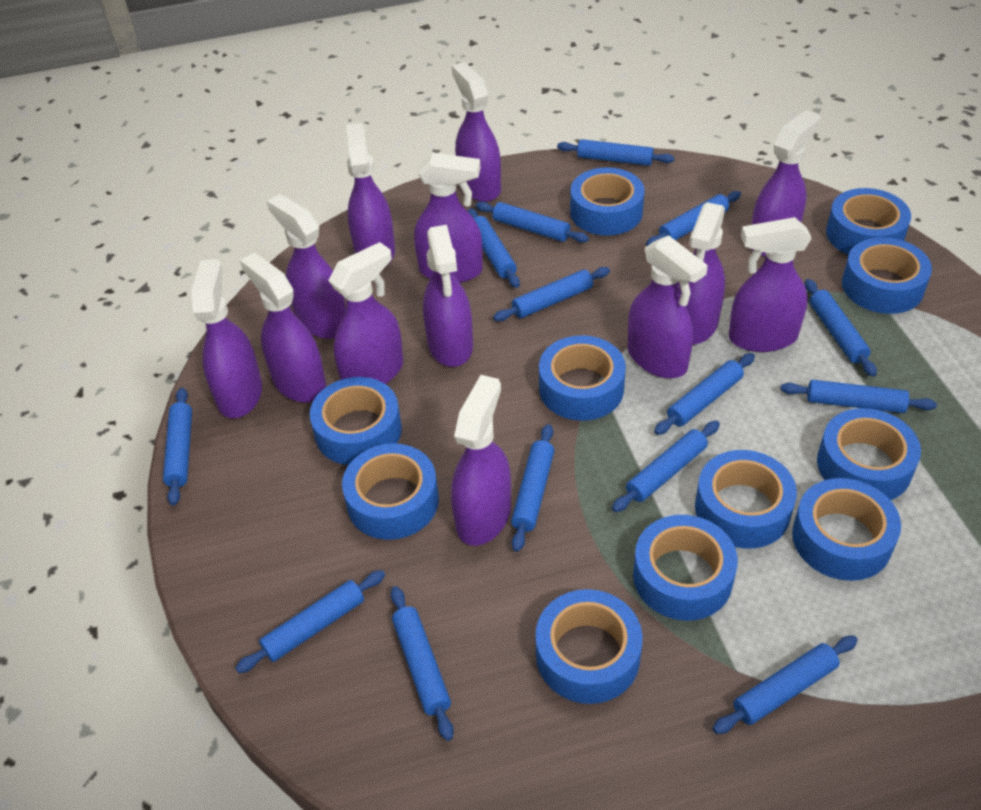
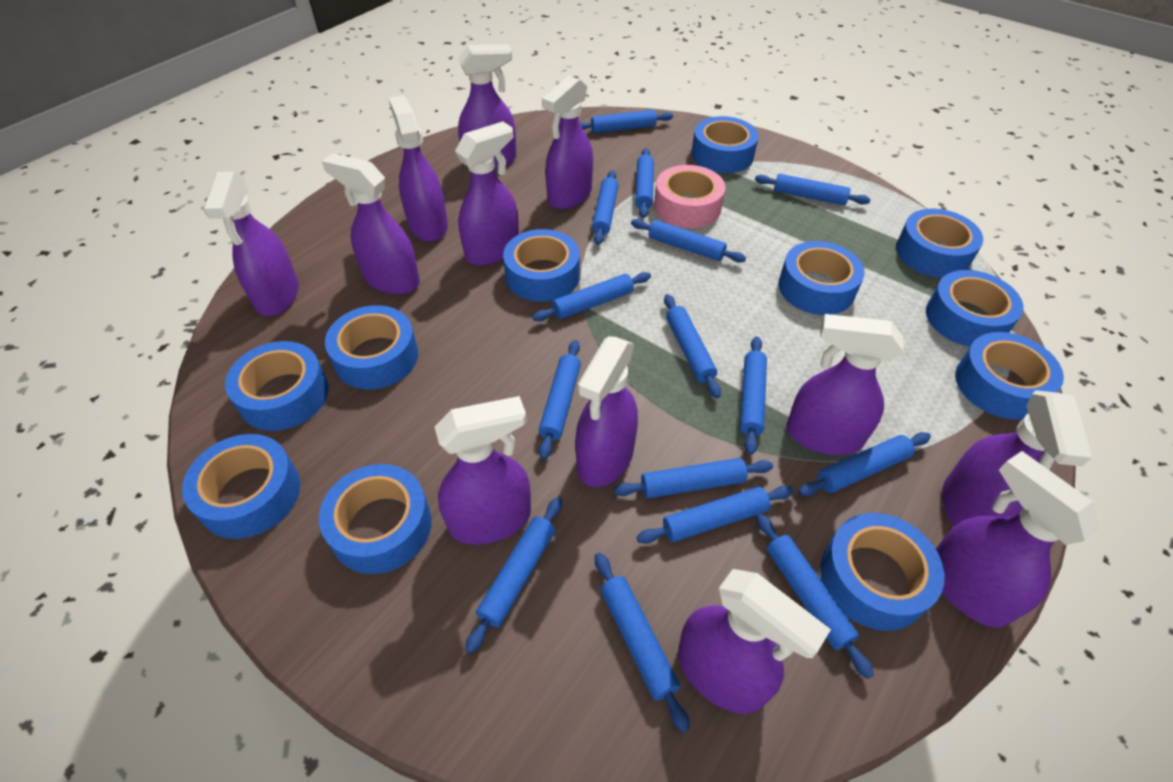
blue rolling pin: 14 -> 15
pink tape: 0 -> 1
purple spray bottle: 13 -> 12

